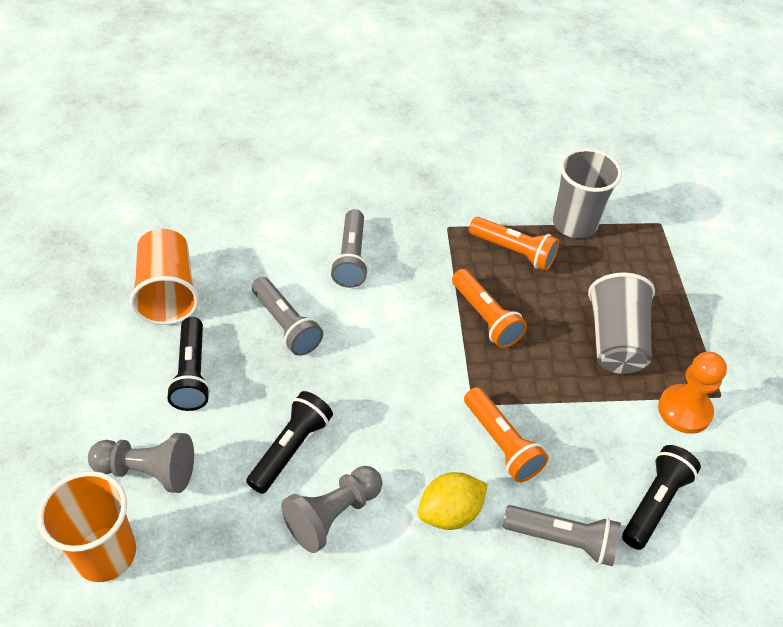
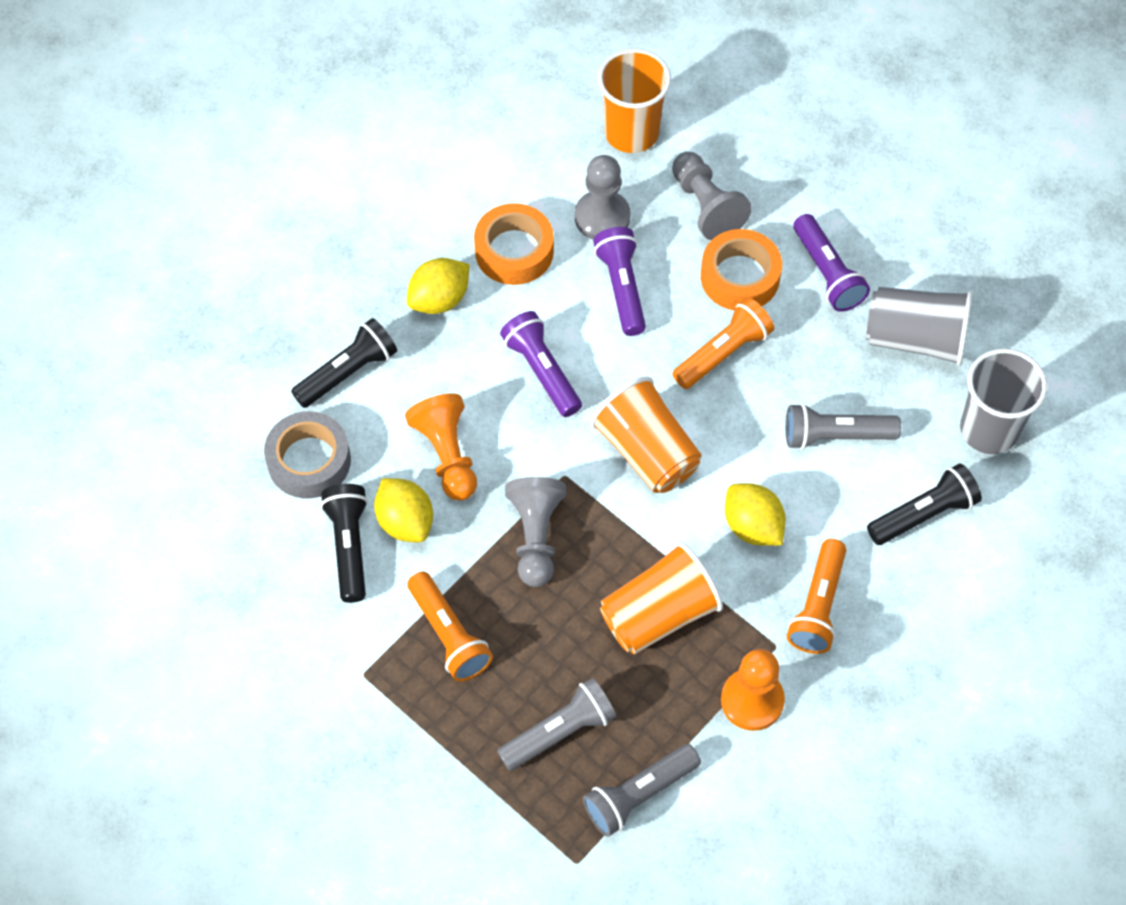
grey pawn: 2 -> 3
grey tape: 0 -> 1
orange cup: 2 -> 3
orange pawn: 1 -> 2
orange tape: 0 -> 2
purple flashlight: 0 -> 3
yellow lemon: 1 -> 3

